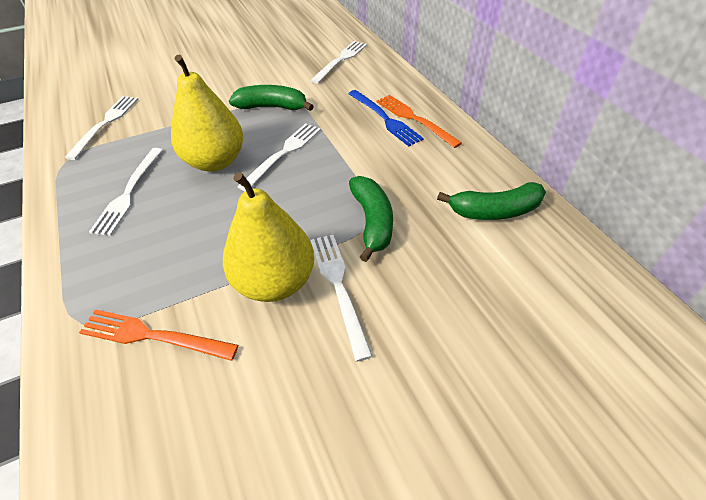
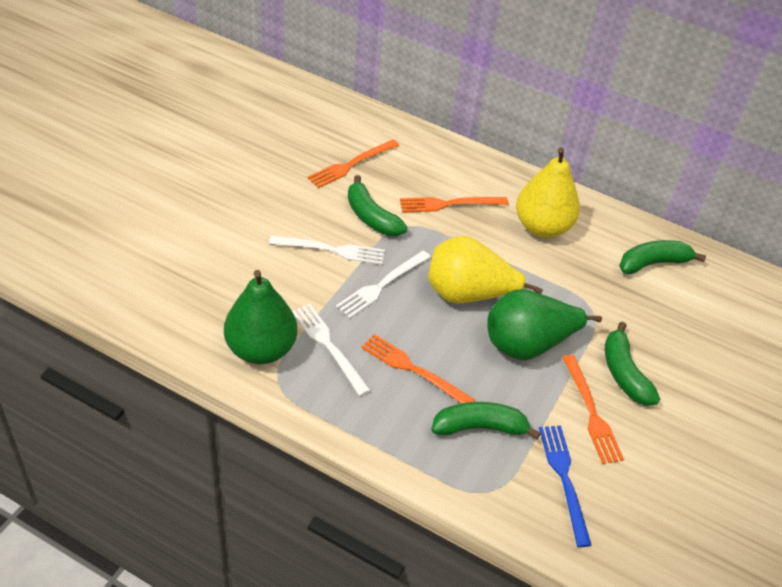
green banana: 3 -> 4
green pear: 0 -> 2
orange fork: 2 -> 4
white fork: 5 -> 3

